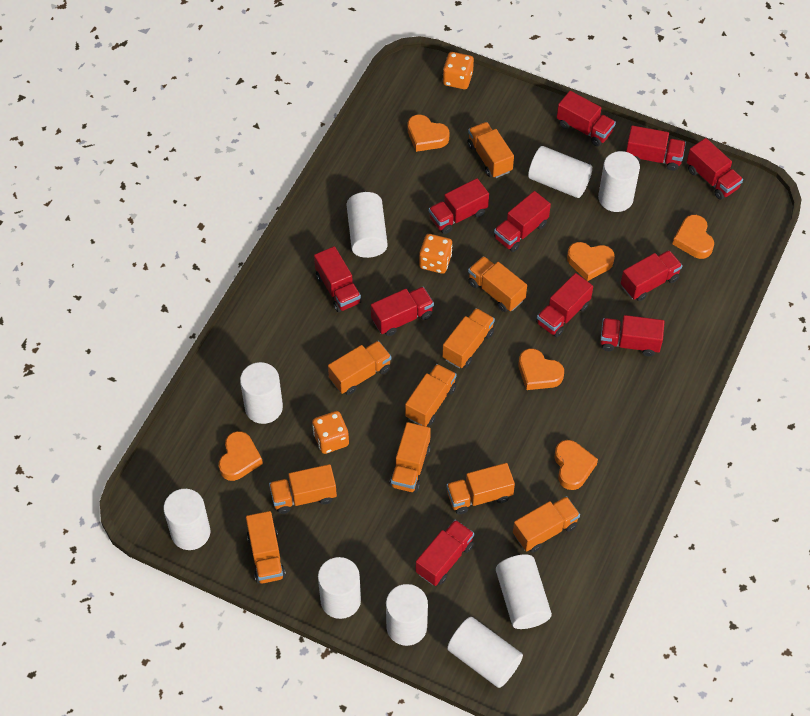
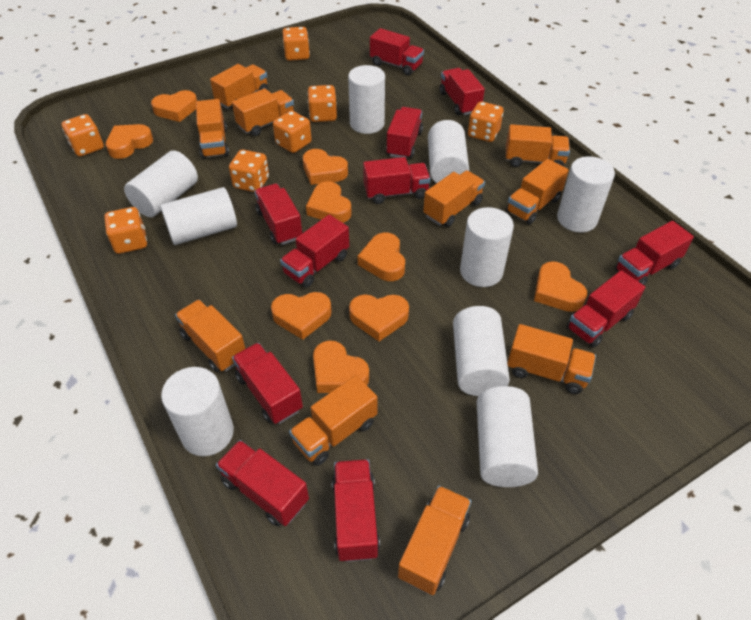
orange dice: 3 -> 7
orange heart: 6 -> 9

